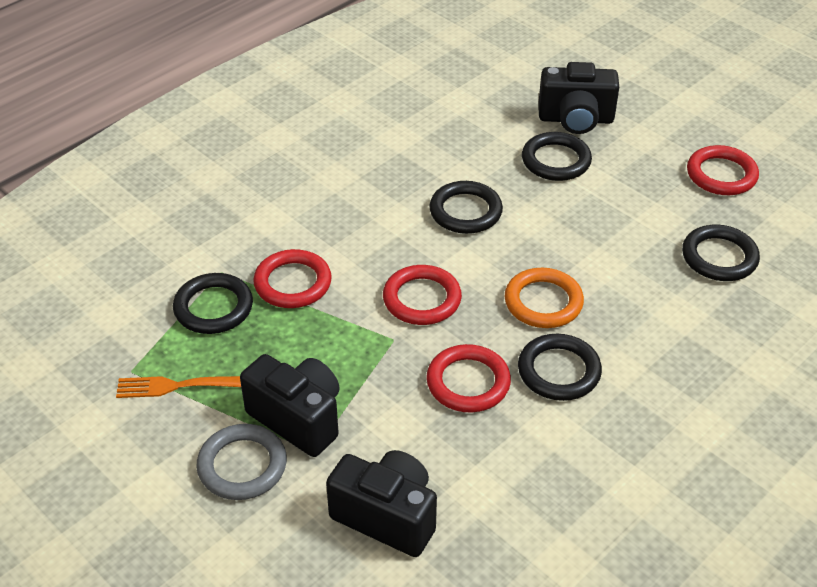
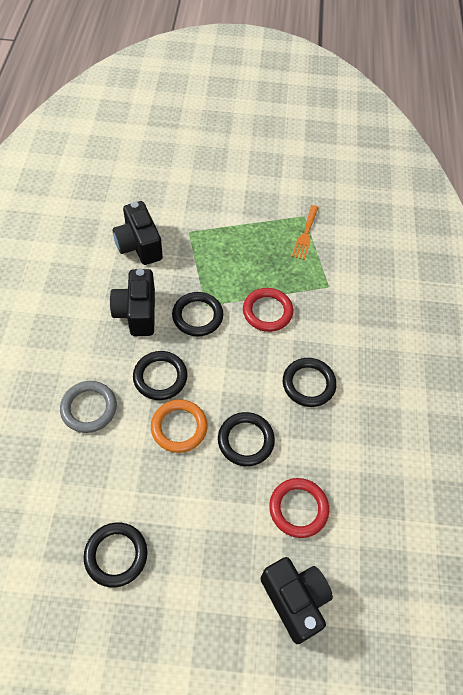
red ring: 4 -> 2

